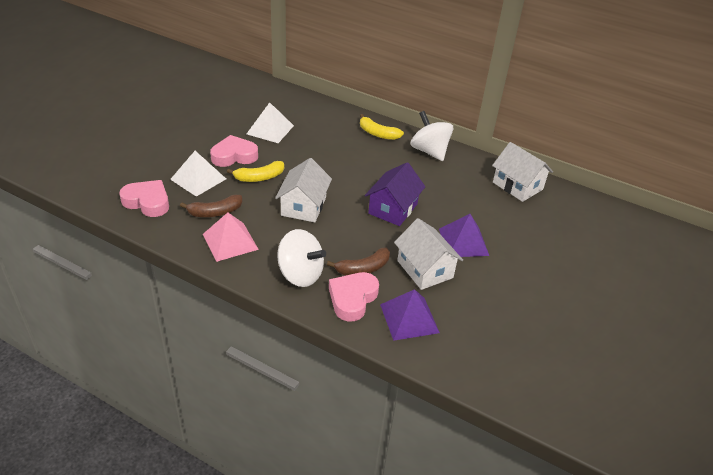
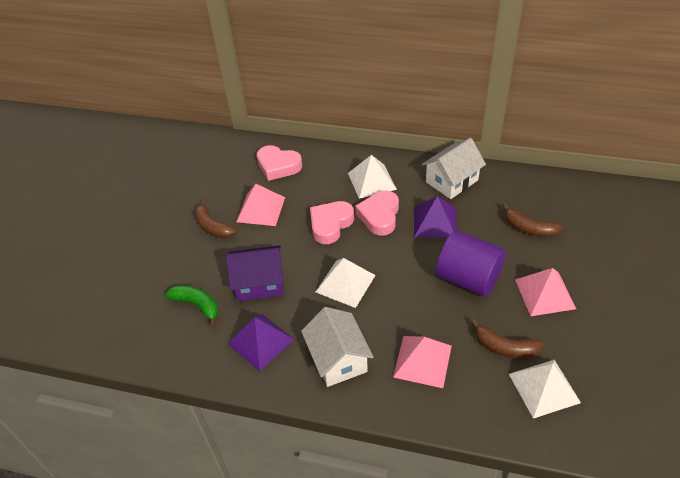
brown banana: 2 -> 3
green banana: 0 -> 1
pink pyramid: 1 -> 3
purple cylinder: 0 -> 1
white house: 3 -> 2
white pyramid: 2 -> 3
white spinning top: 2 -> 0
yellow banana: 2 -> 0

